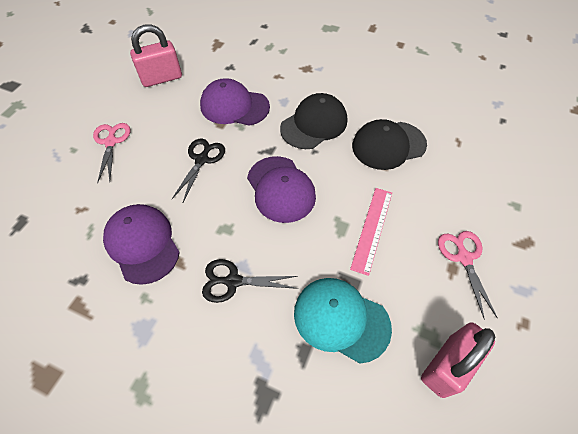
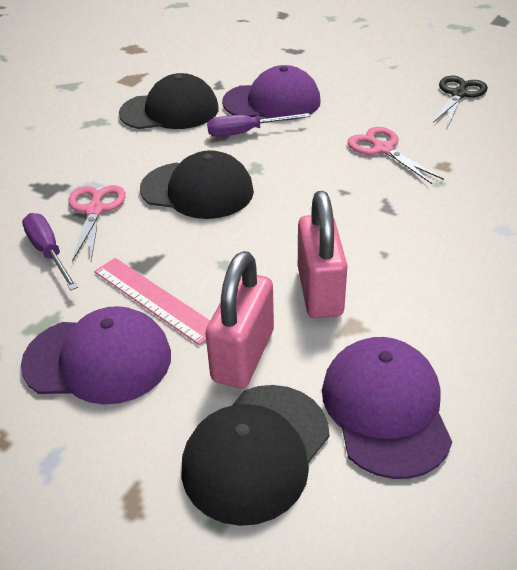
black cap: 2 -> 3
black scissors: 2 -> 1
purple screwdriver: 0 -> 2
turquoise cap: 1 -> 0

